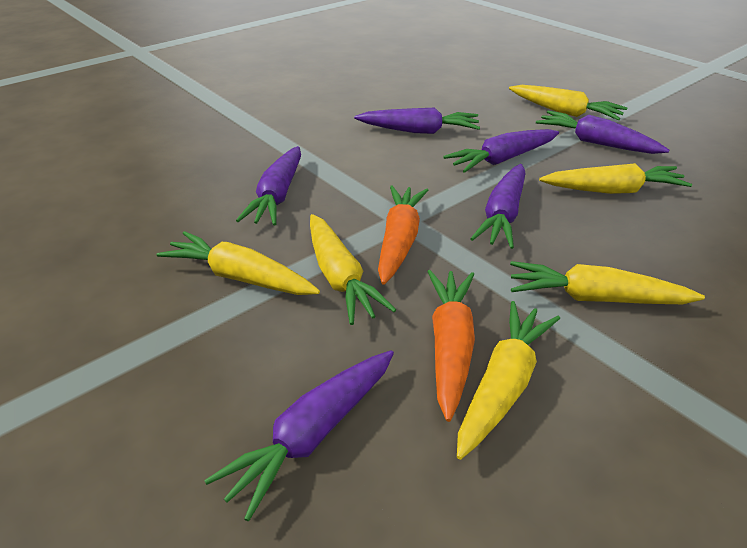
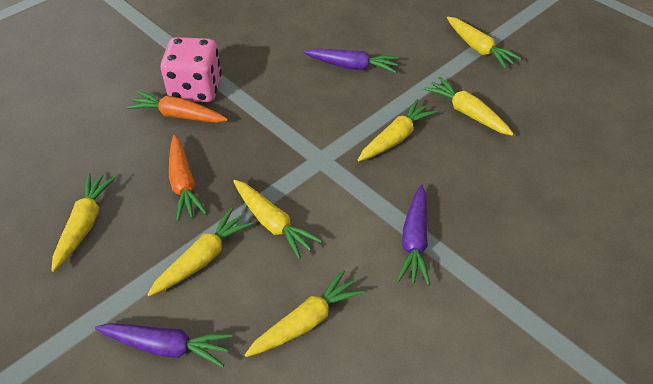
pink dice: 0 -> 1
purple carrot: 6 -> 3
yellow carrot: 6 -> 7

